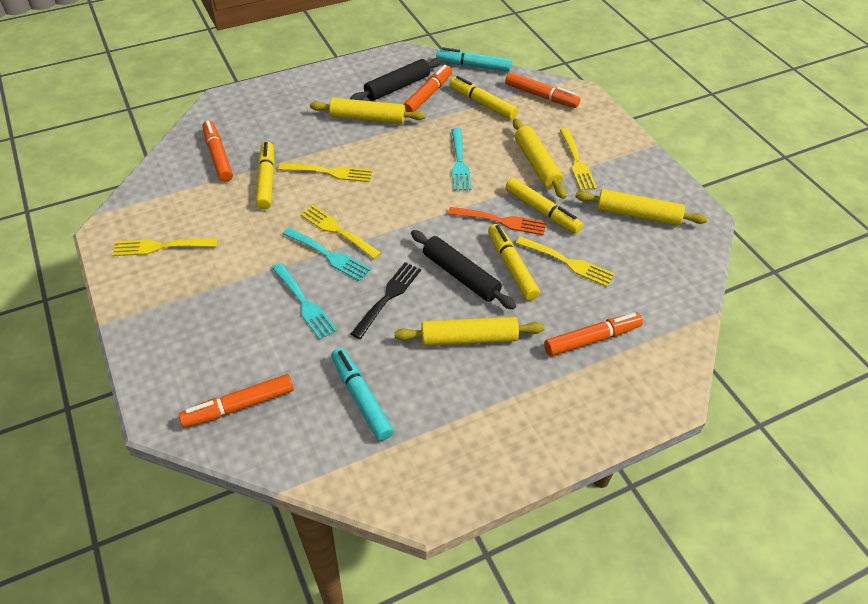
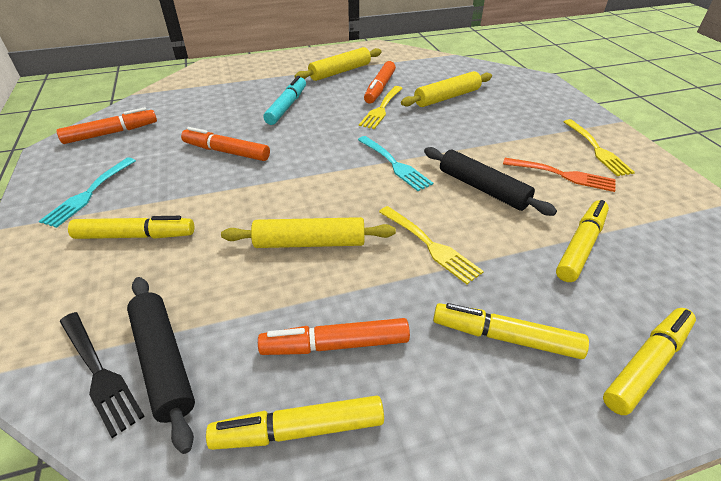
orange marker: 5 -> 4
turquoise fork: 3 -> 2
turquoise marker: 2 -> 1
yellow fork: 5 -> 3
yellow marker: 4 -> 5
yellow rolling pin: 4 -> 3

